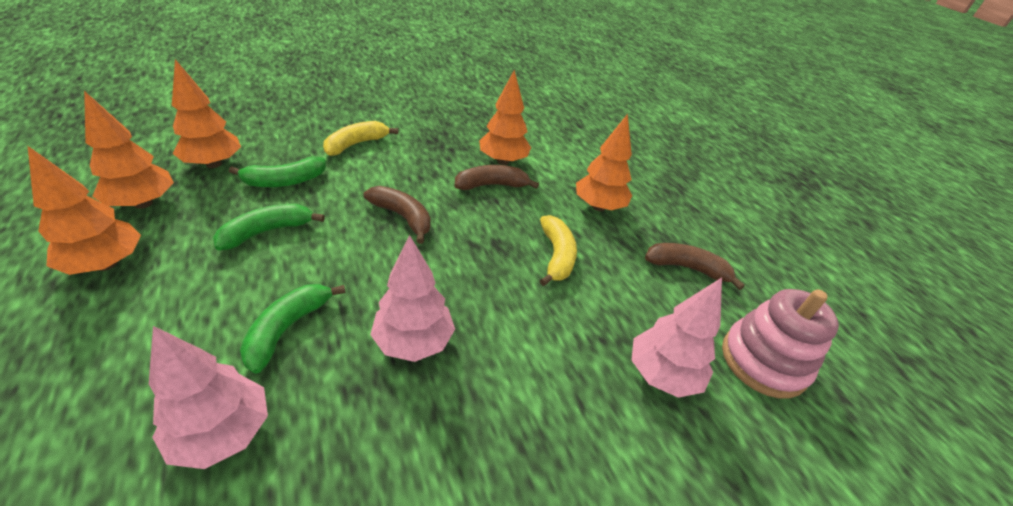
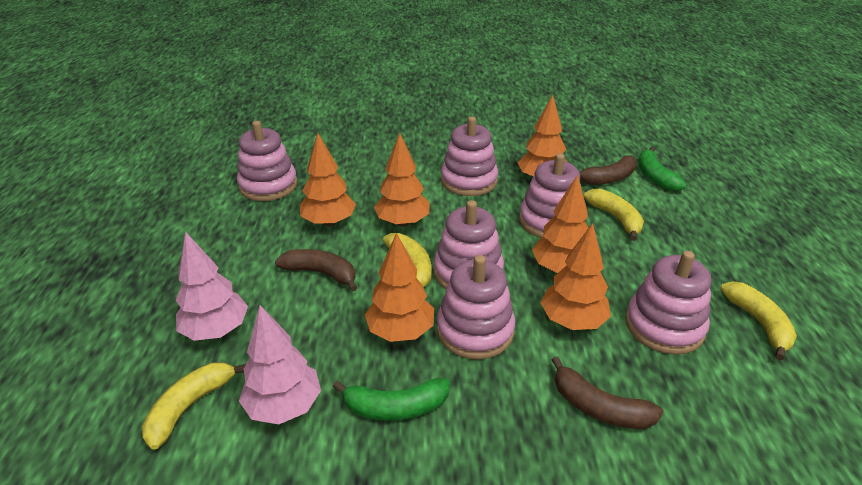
green banana: 3 -> 2
orange tree: 5 -> 6
pink stacking toy: 1 -> 6
pink tree: 3 -> 2
yellow banana: 2 -> 4

